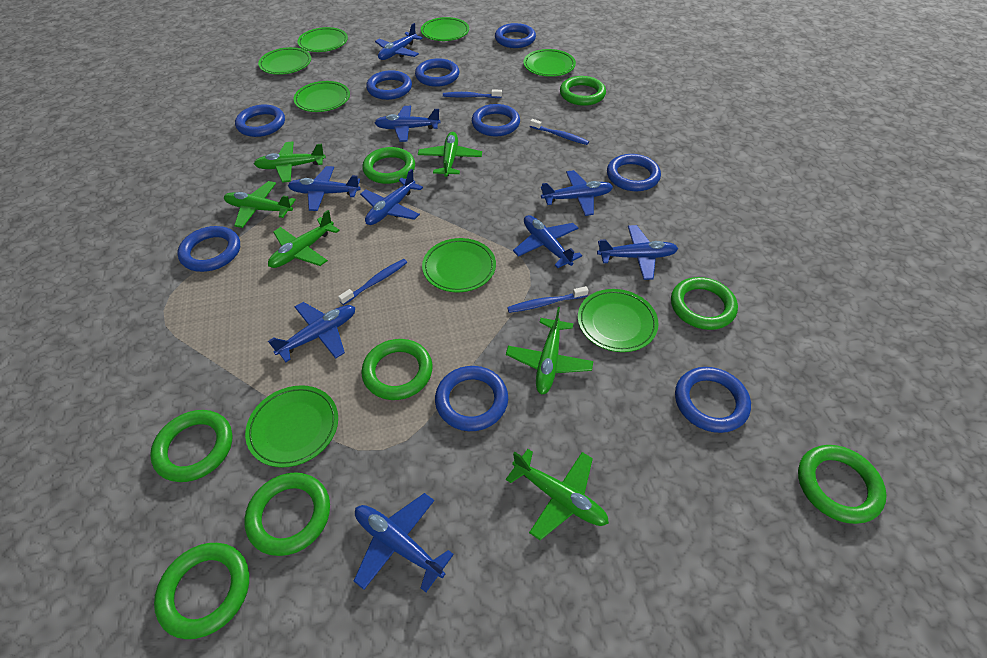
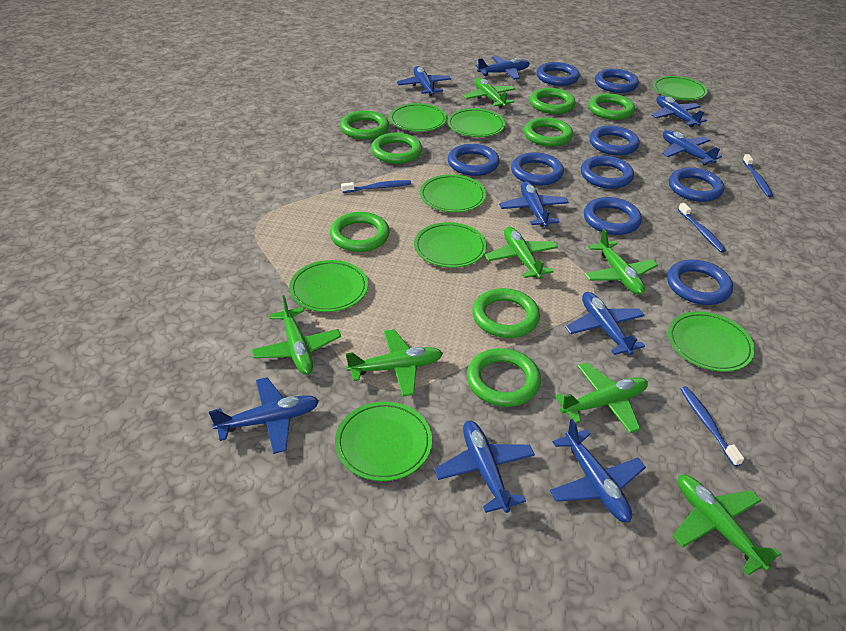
green plane: 6 -> 7

